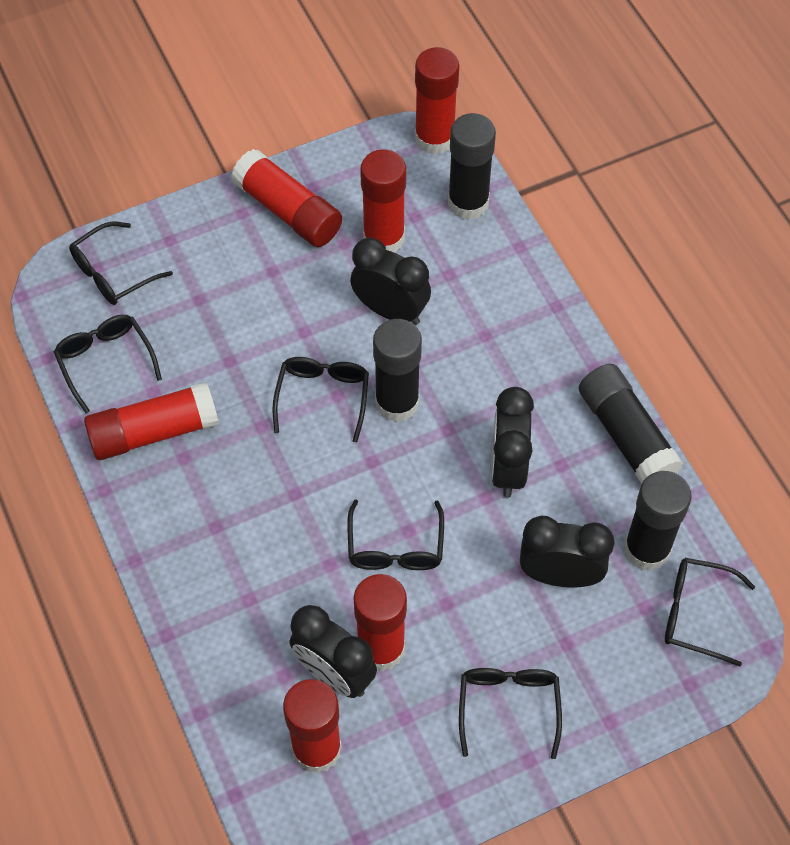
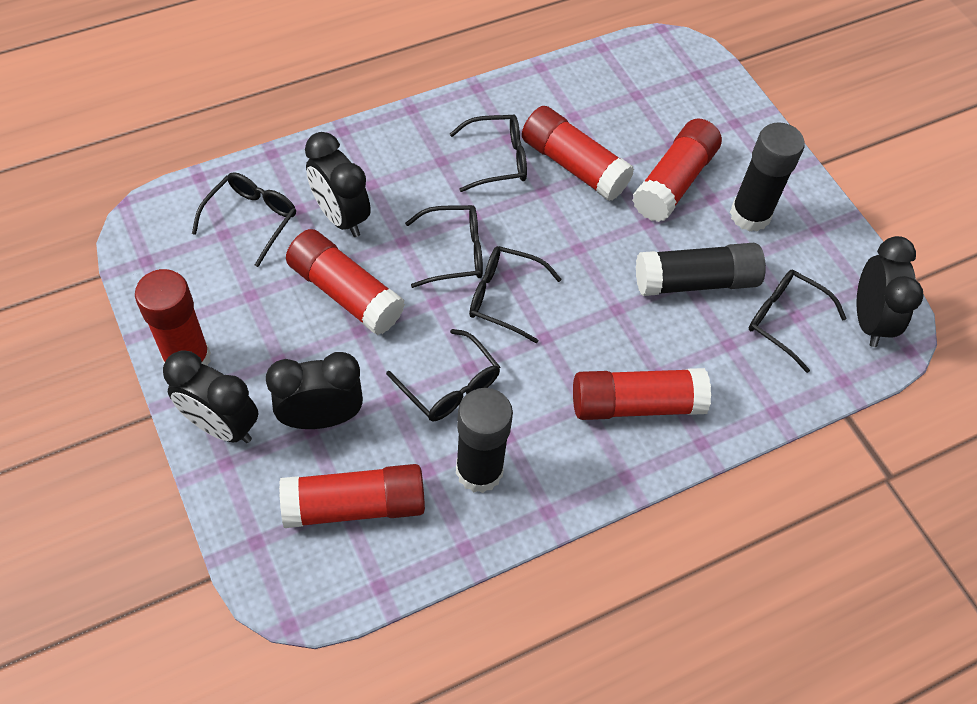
black glue stick: 4 -> 3

